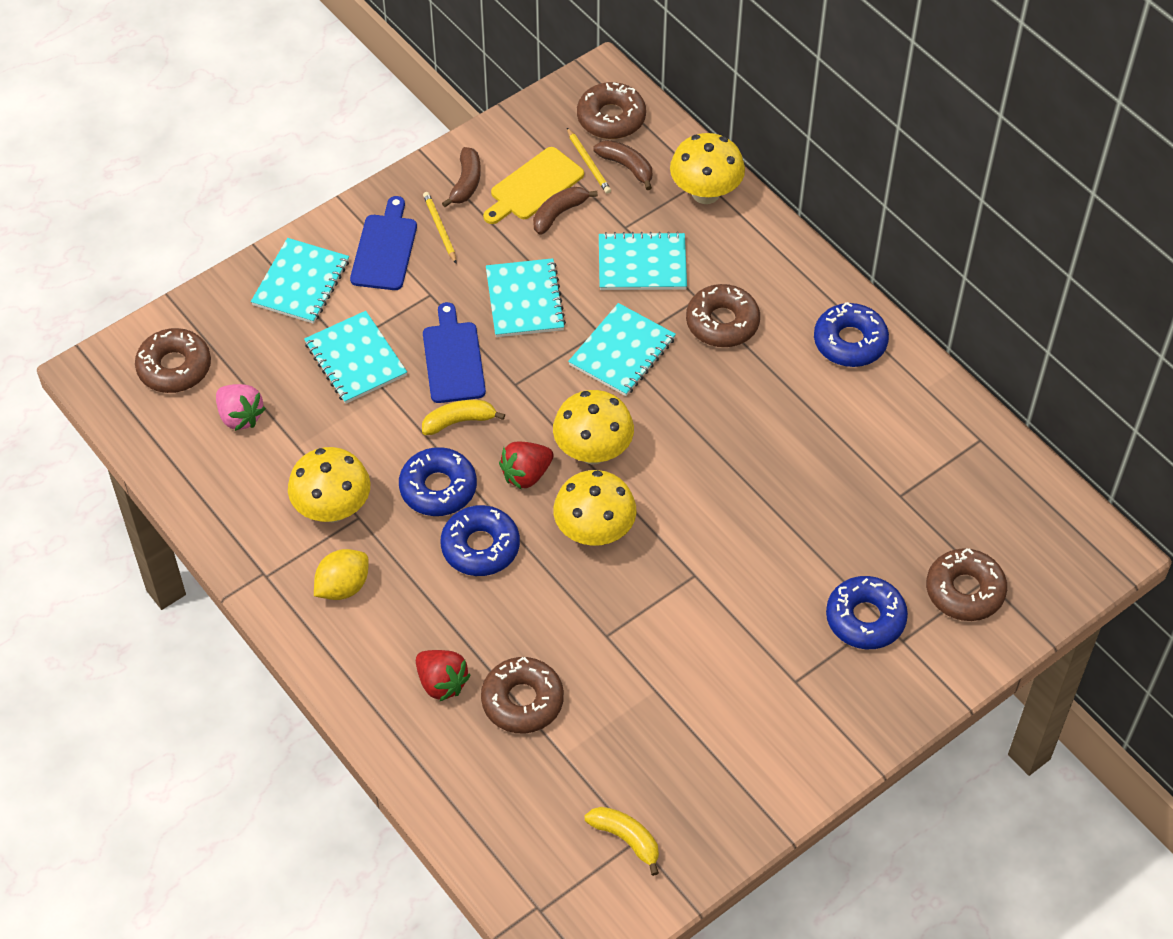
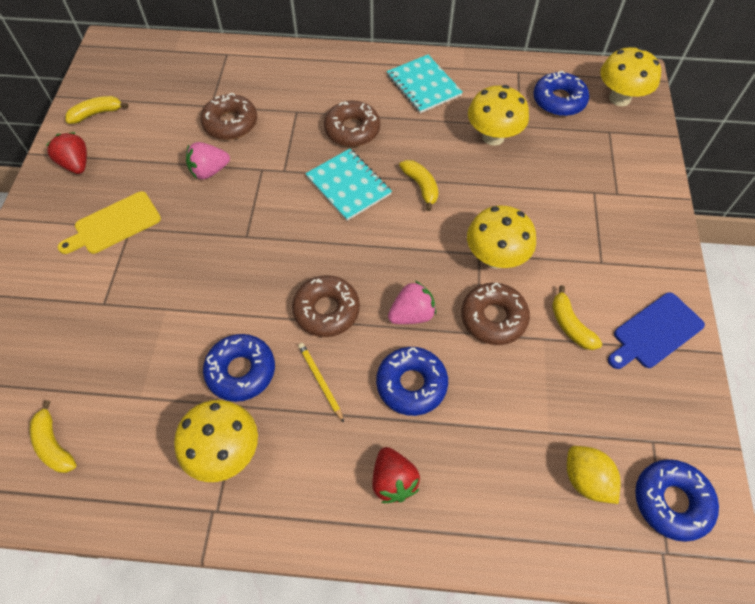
blue cutting board: 2 -> 1
brown banana: 3 -> 0
brown donut: 5 -> 4
pink strawberry: 1 -> 2
turquoise notebook: 5 -> 2
yellow banana: 2 -> 4
yellow pencil: 2 -> 1

